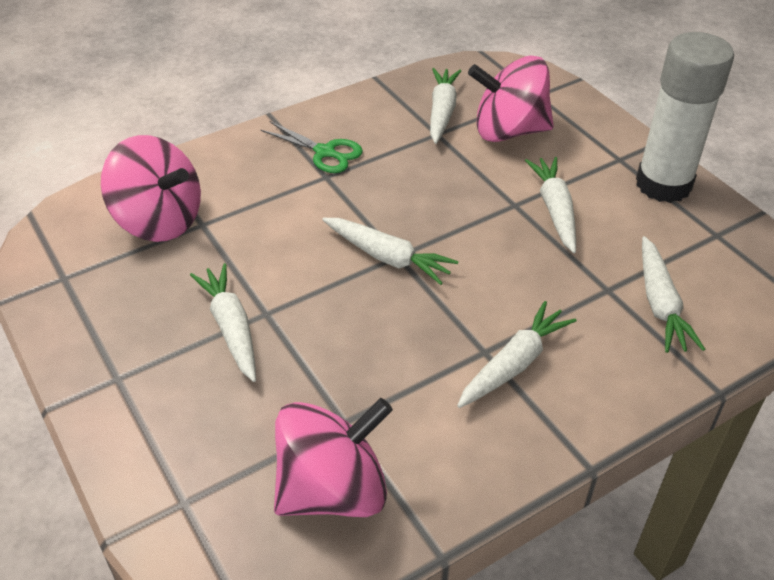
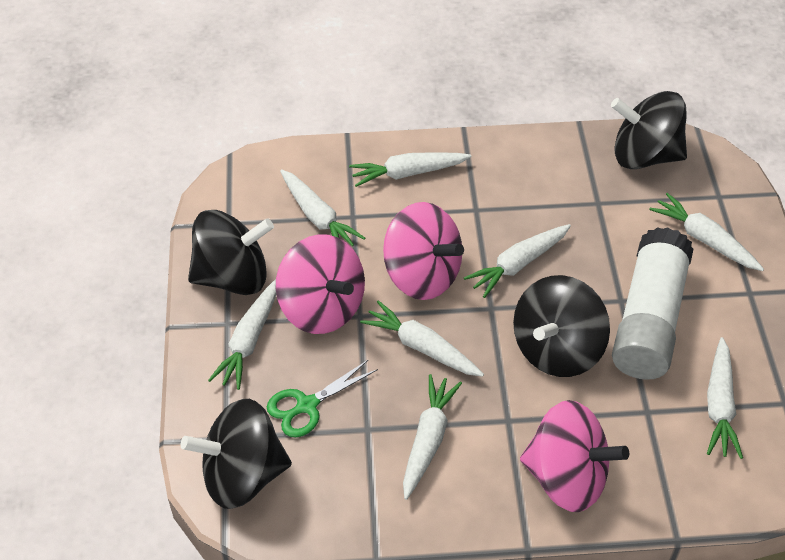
black spinning top: 0 -> 4
white carrot: 6 -> 8

